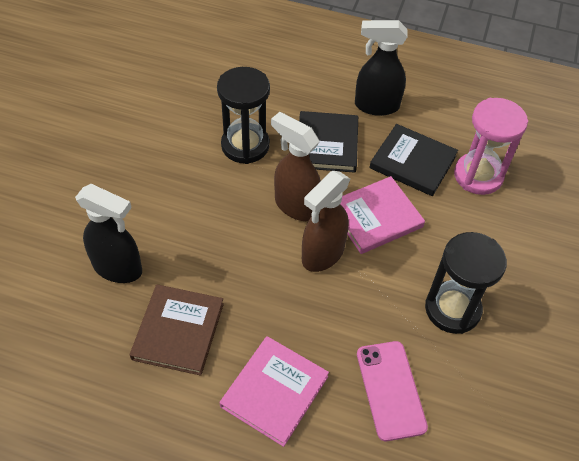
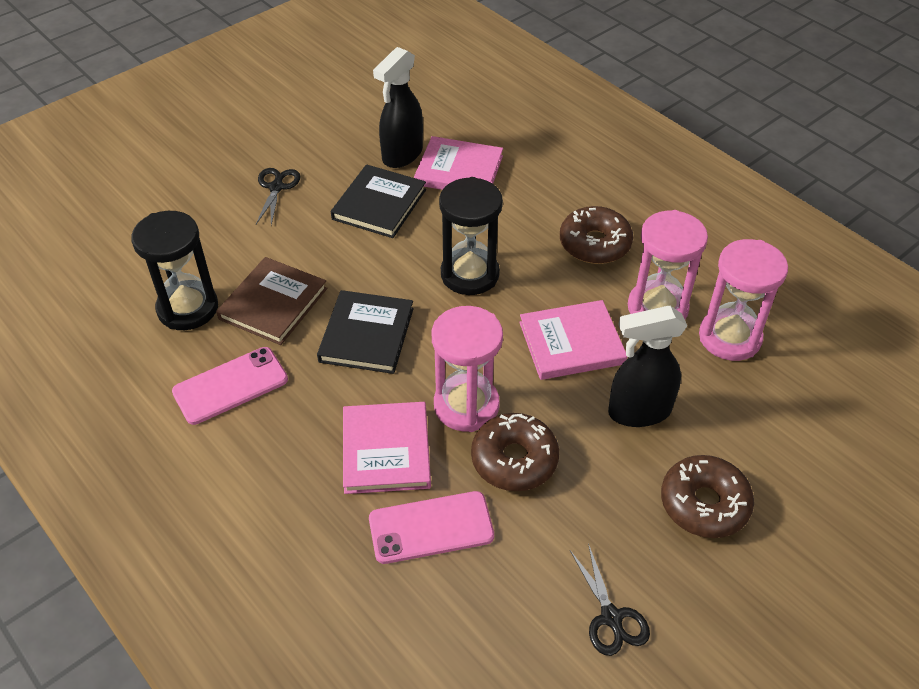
black scissors: 0 -> 2
brown donut: 0 -> 3
brown spray bottle: 2 -> 0
pink book: 2 -> 3
pink hourglass: 1 -> 3
pink phone: 1 -> 2

